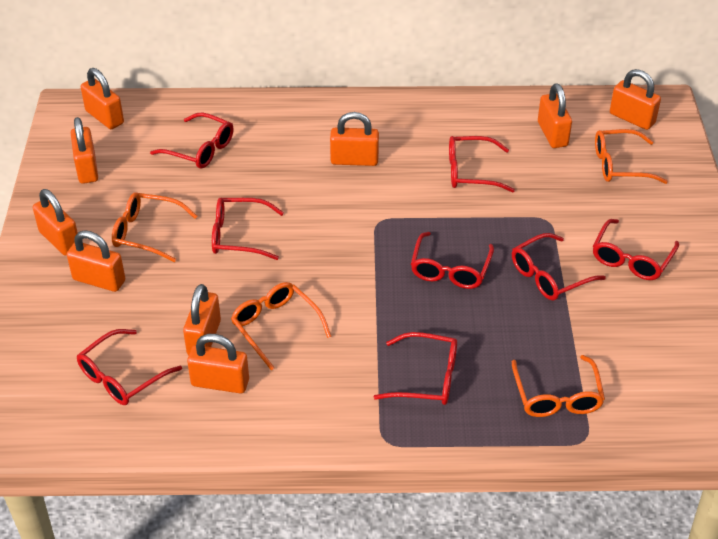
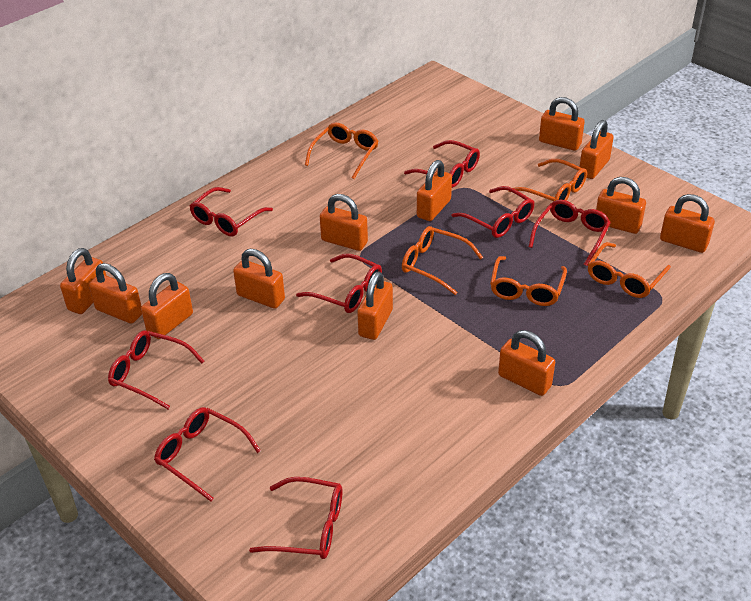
orange glasses: 4 -> 5
orange padlock: 9 -> 12

